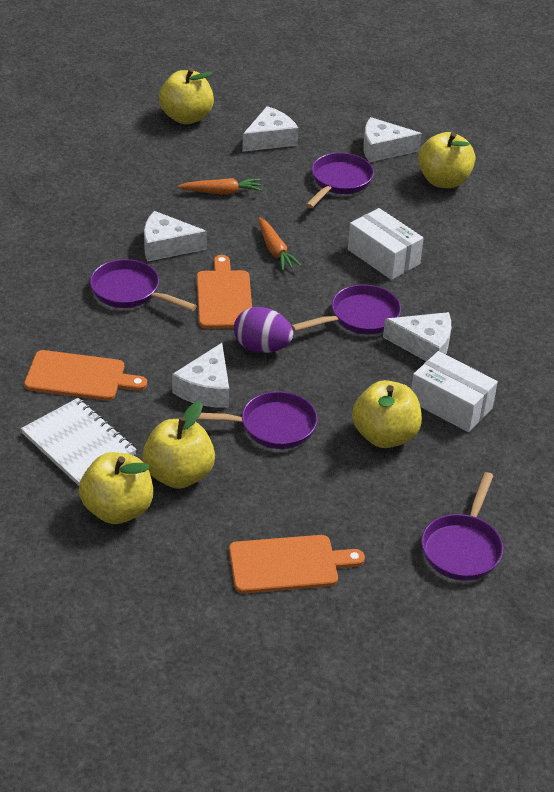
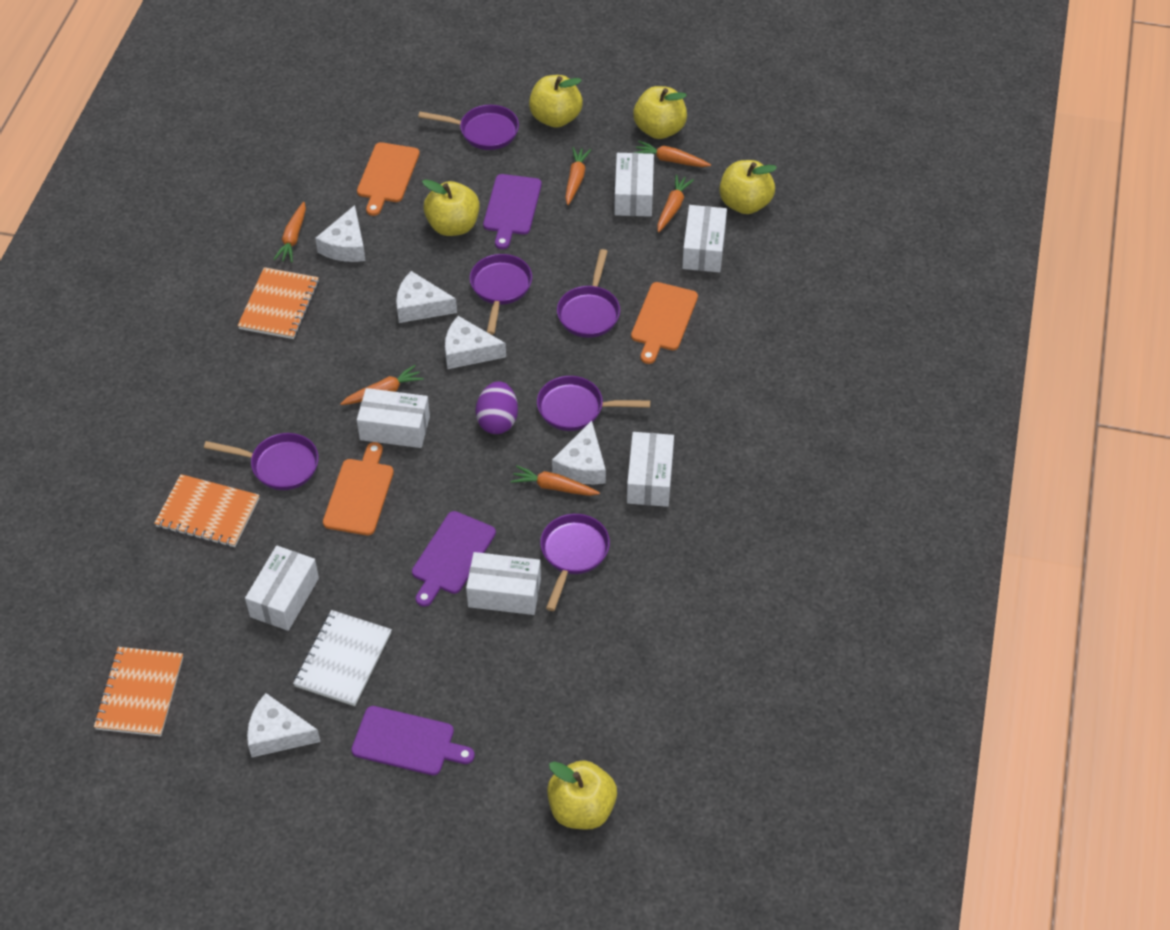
orange carrot: 2 -> 6
orange notebook: 0 -> 3
purple cutting board: 0 -> 3
purple pan: 5 -> 6
white box: 2 -> 6

